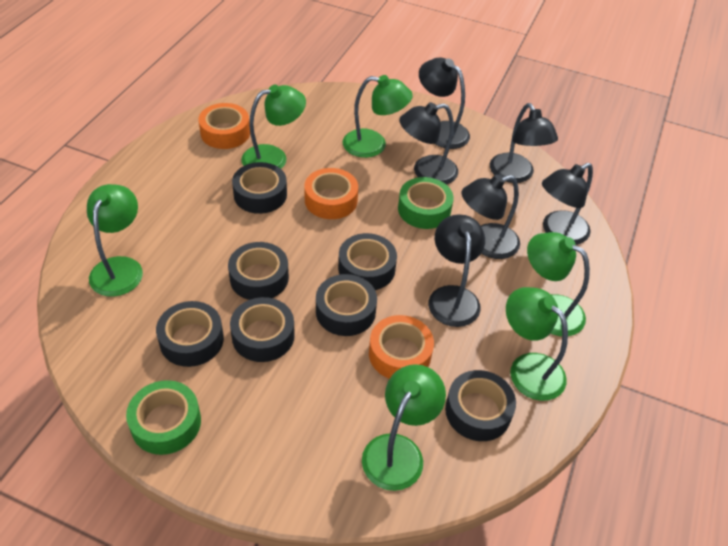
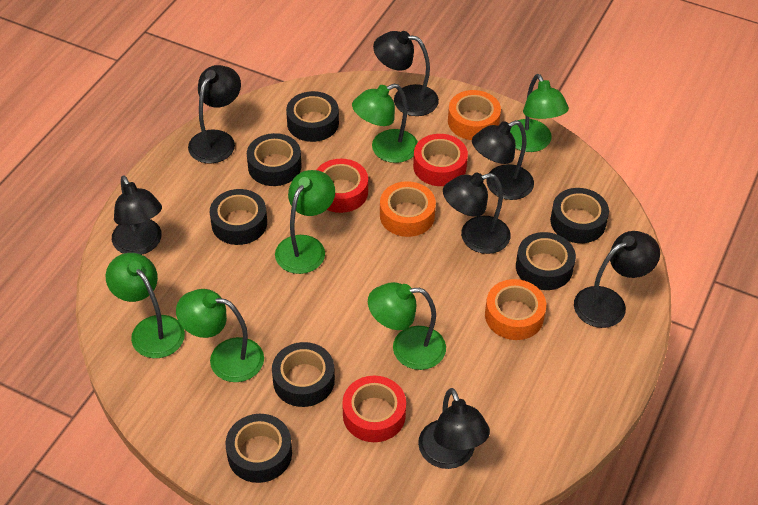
black lamp: 6 -> 7
green tape: 2 -> 0
red tape: 0 -> 3

